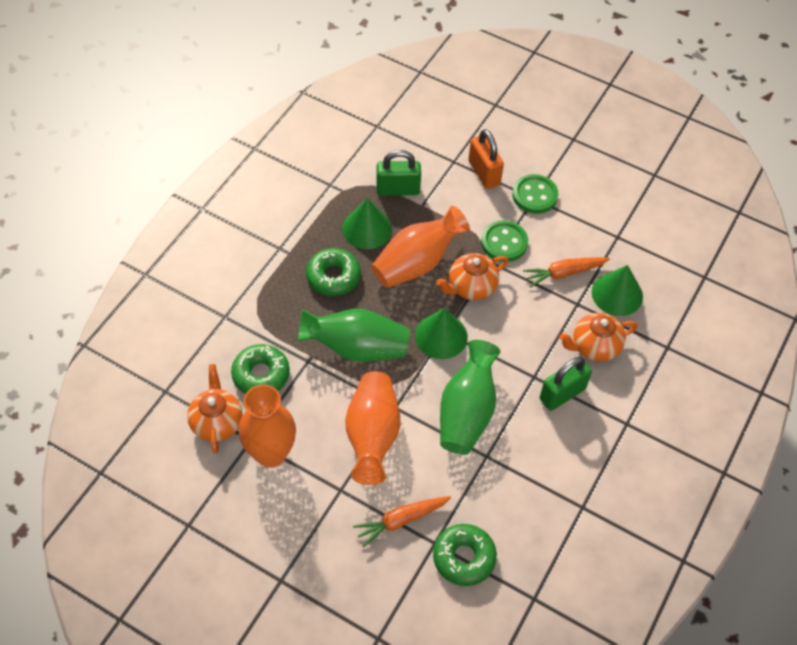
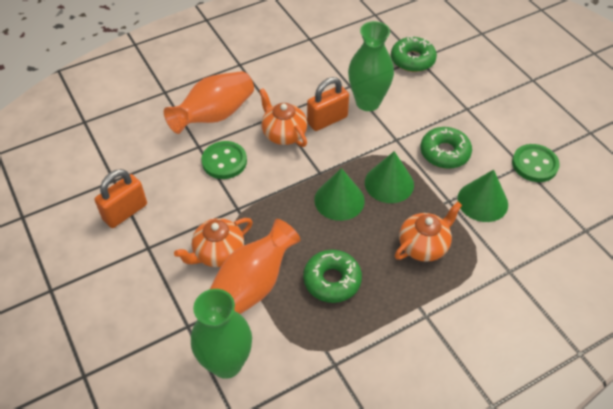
green padlock: 2 -> 0
orange carrot: 2 -> 0
orange padlock: 1 -> 2
orange vase: 3 -> 2

